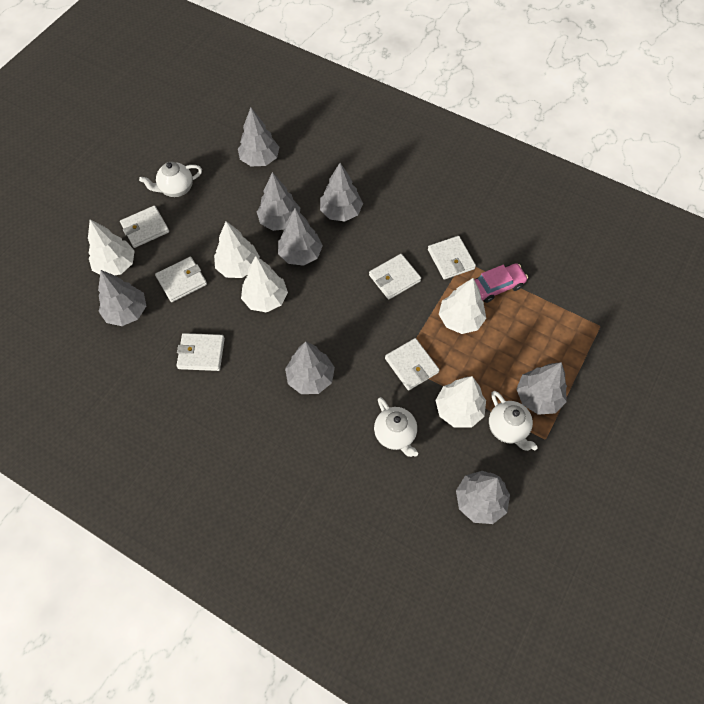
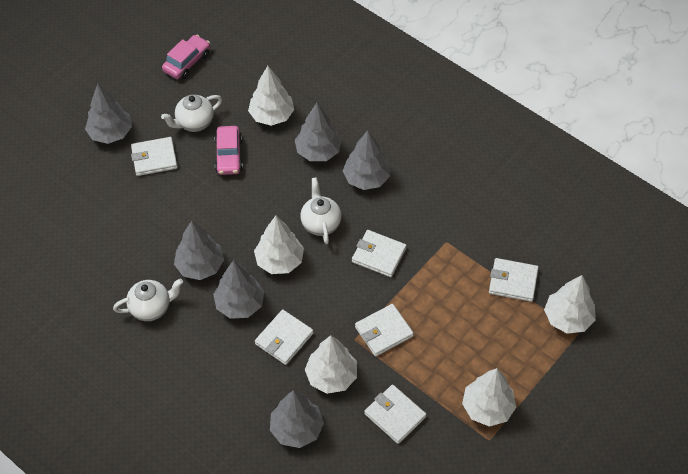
grey tree: 8 -> 6
pink car: 1 -> 2

